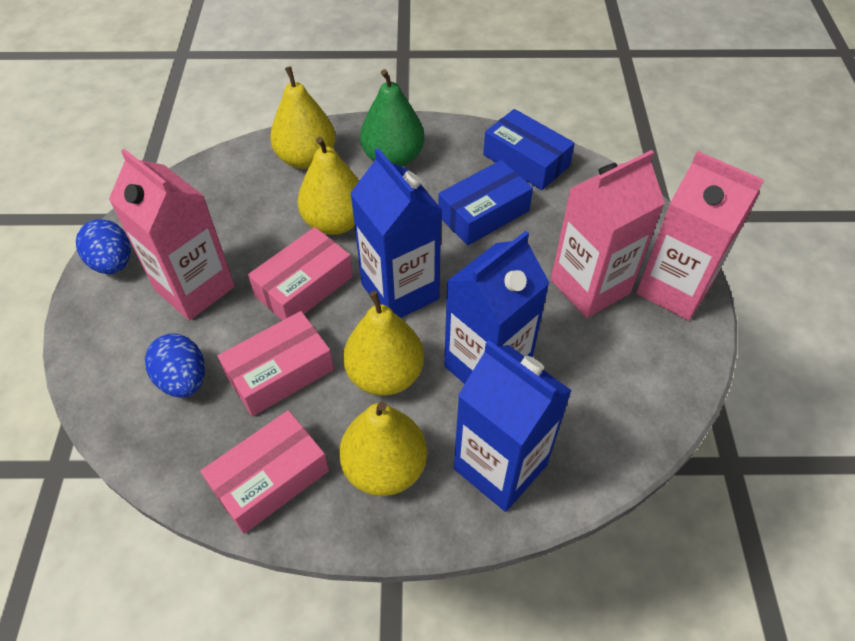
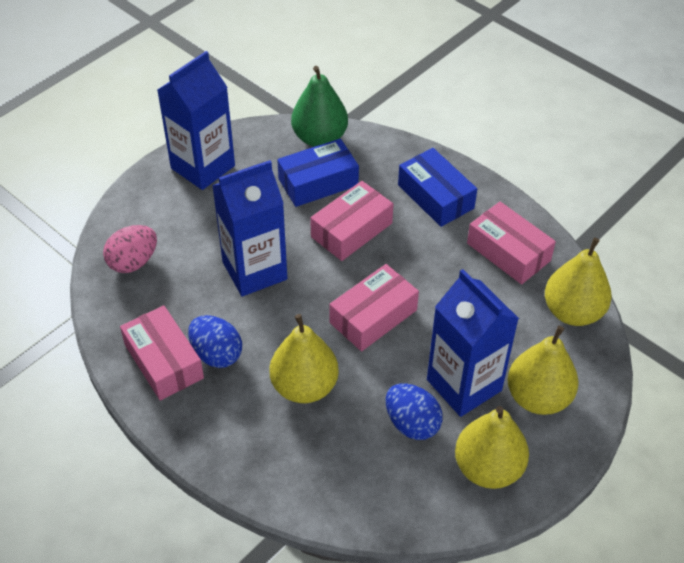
pink box: 3 -> 4
pink carton: 3 -> 0
pink egg: 0 -> 1

